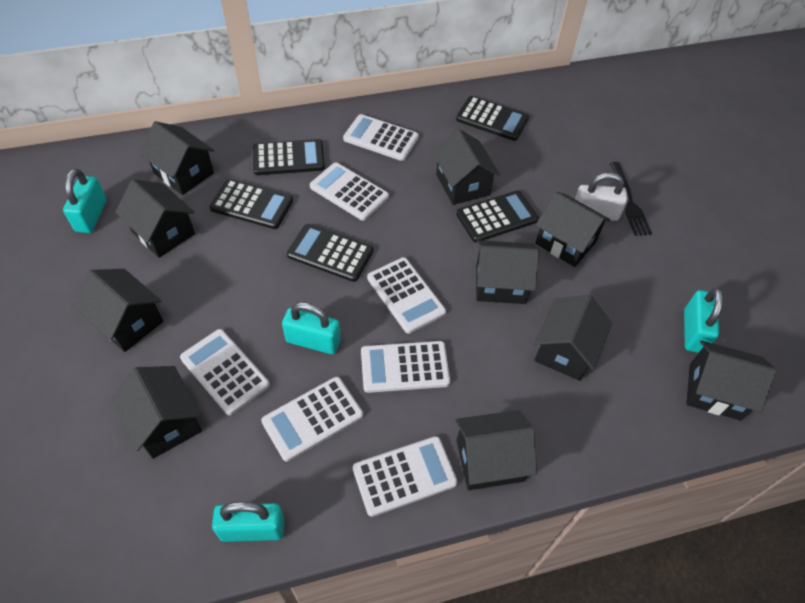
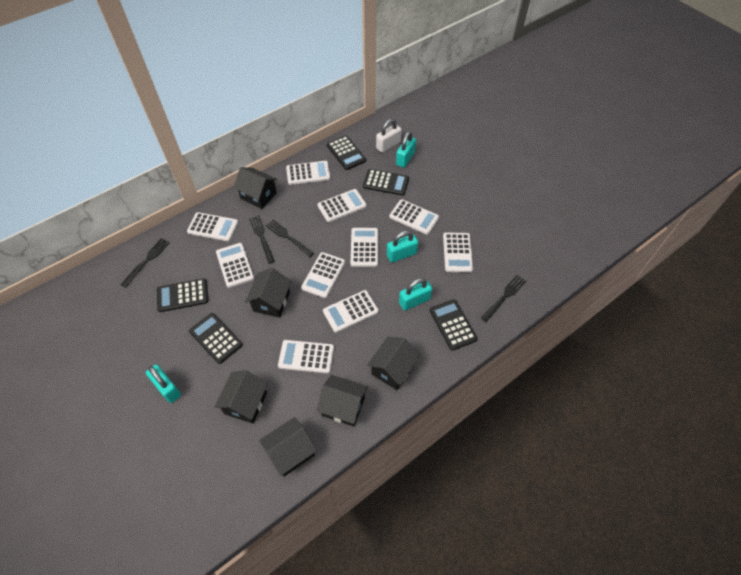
black fork: 1 -> 4
black house: 10 -> 6
white calculator: 7 -> 10

